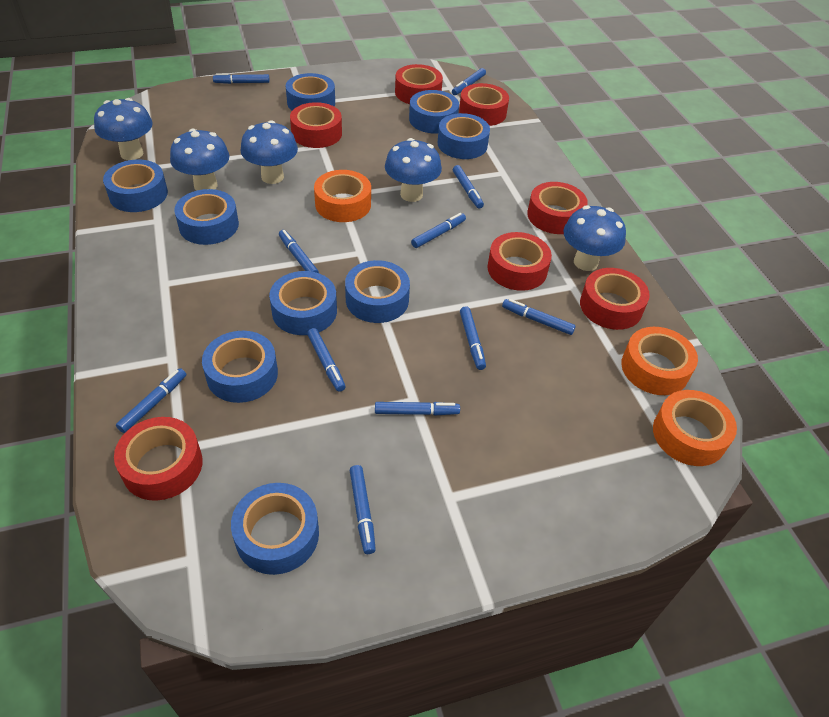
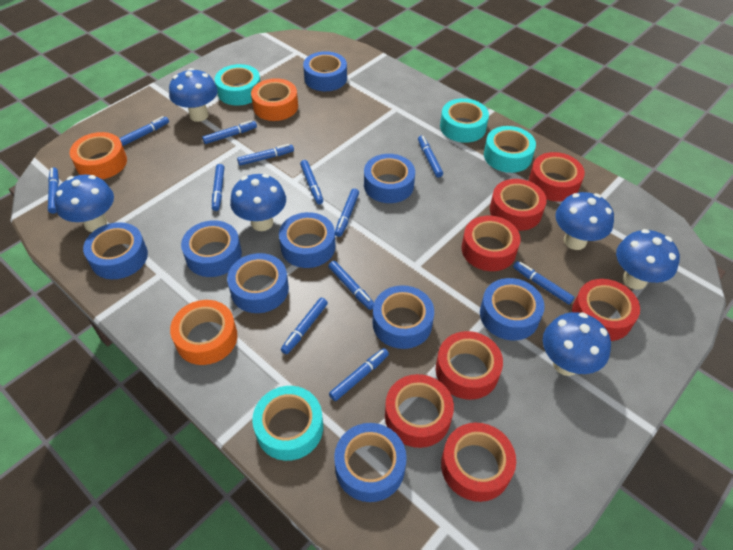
blue marker: 11 -> 12
blue mushroom: 5 -> 6
turquoise tape: 0 -> 4

